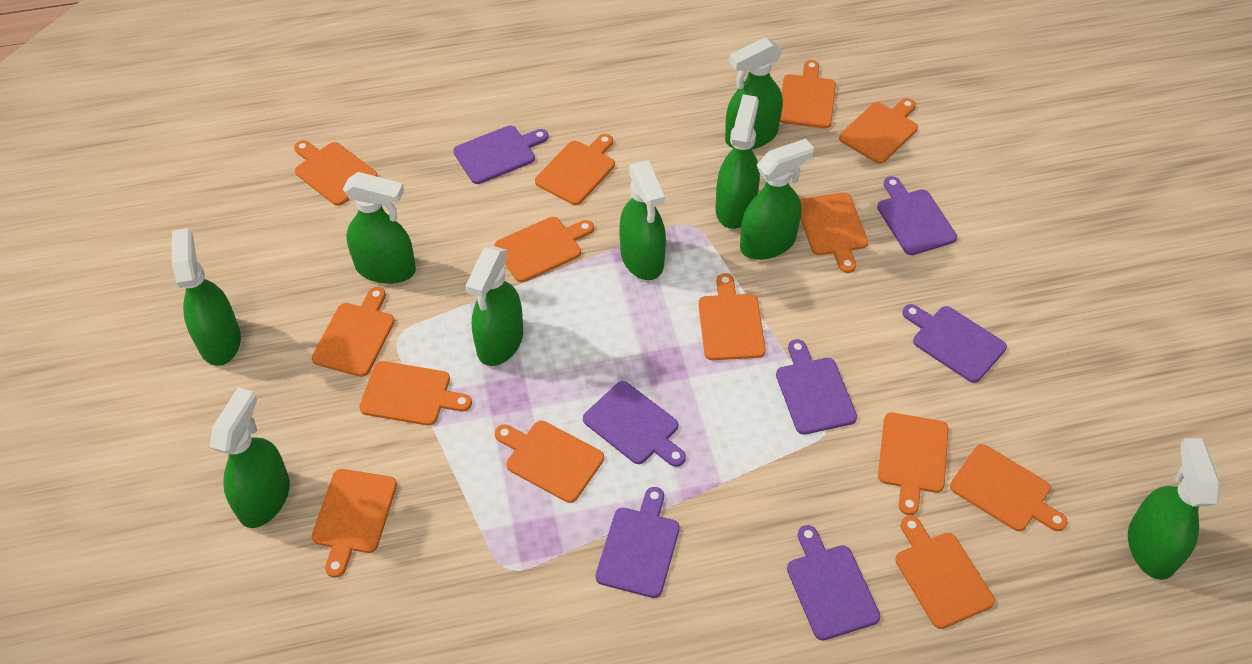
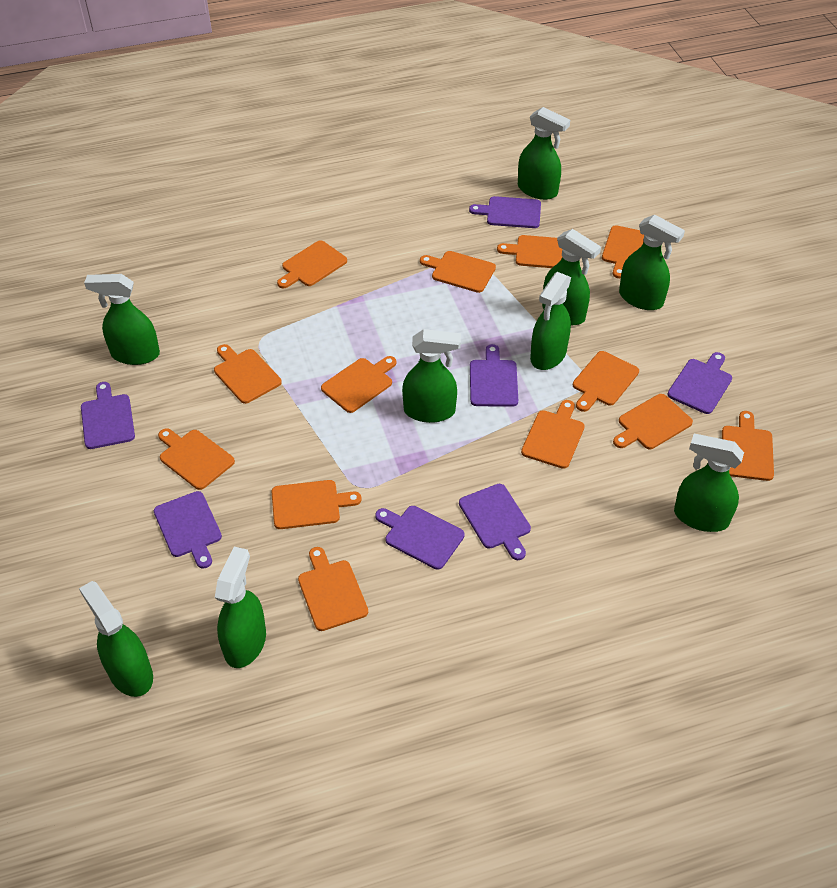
orange cutting board: 14 -> 13

